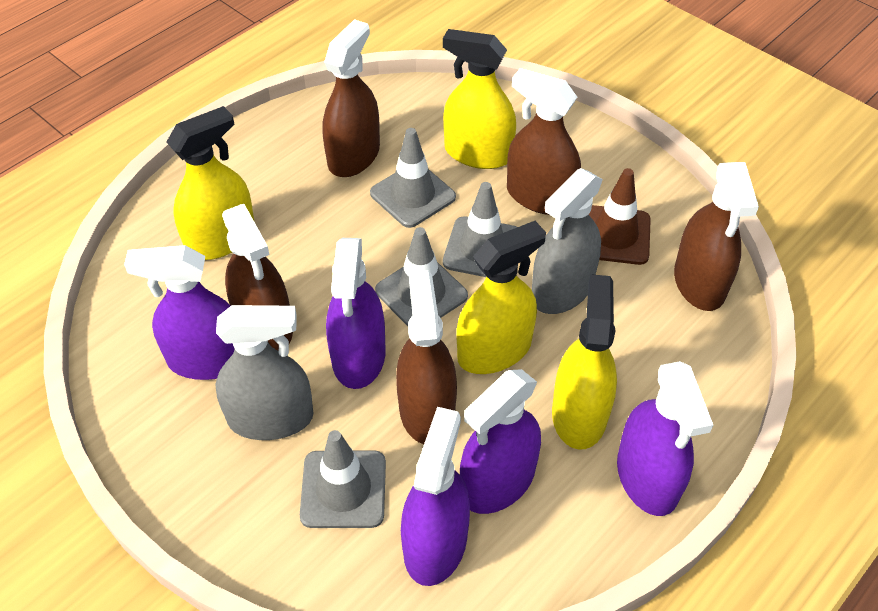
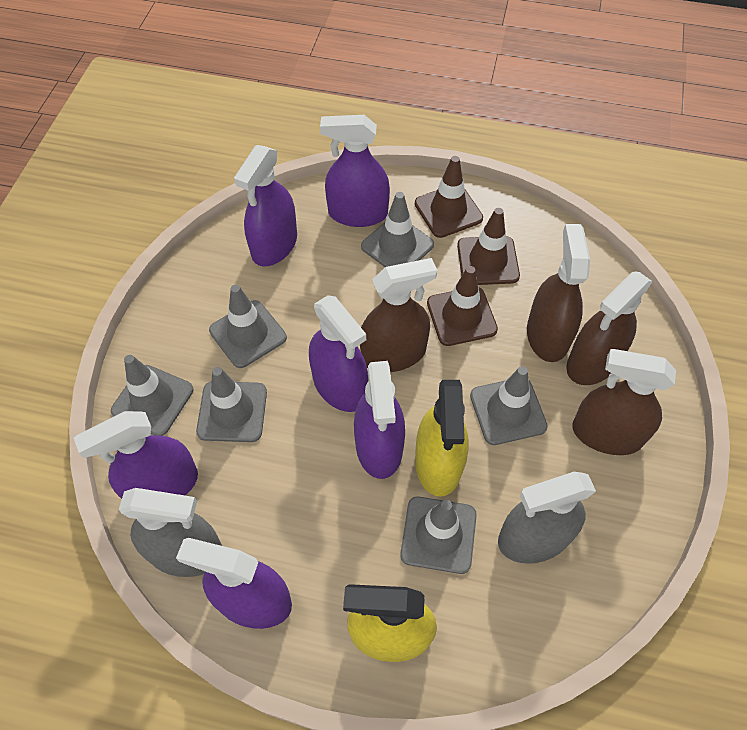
brown spray bottle: 5 -> 4
brown traffic cone: 1 -> 3
grey traffic cone: 4 -> 6
purple spray bottle: 5 -> 6
yellow spray bottle: 4 -> 2

